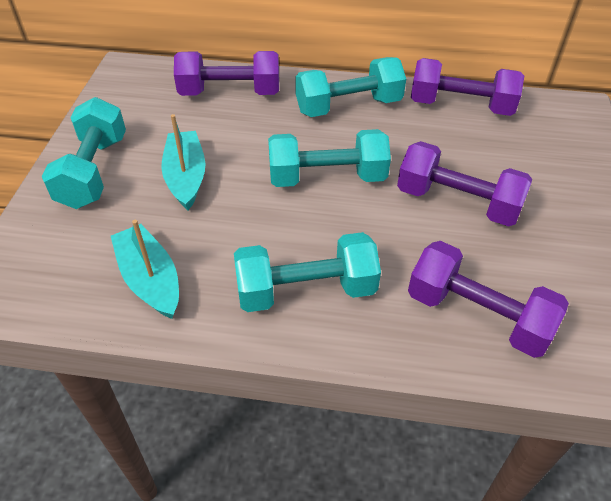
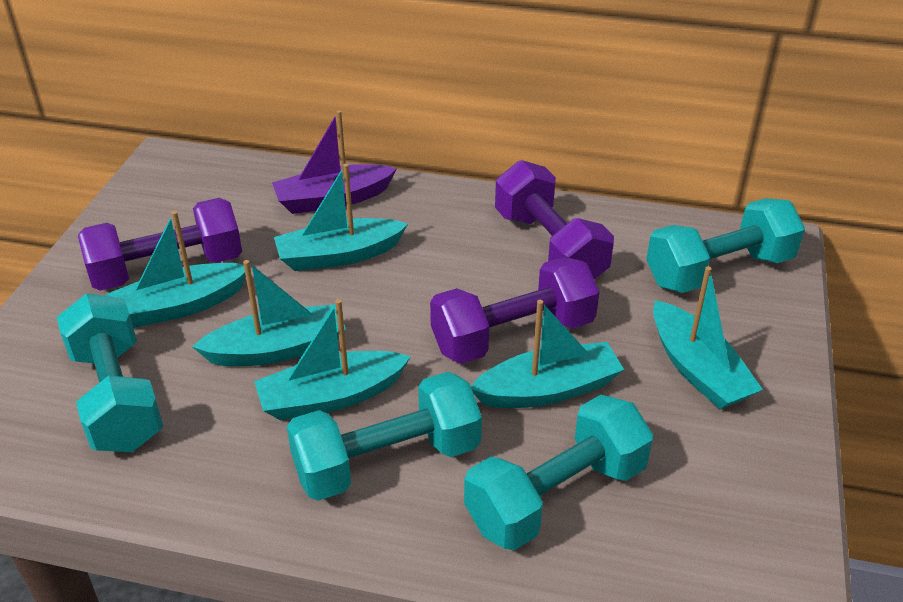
purple boat: 0 -> 1
purple dumbbell: 4 -> 3
turquoise boat: 2 -> 6

